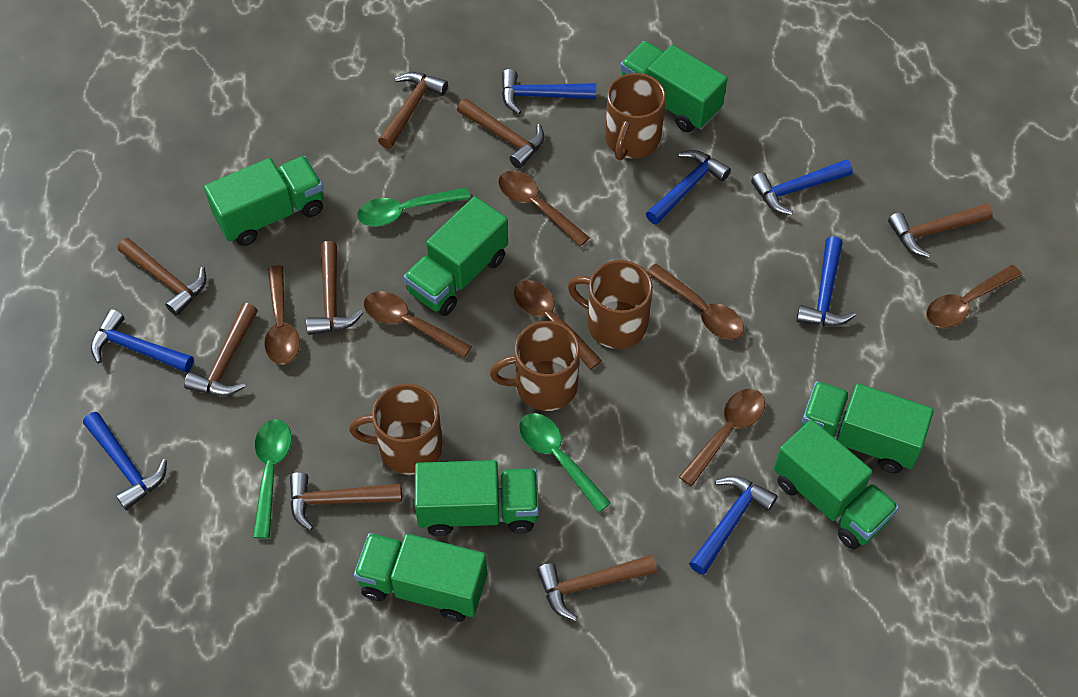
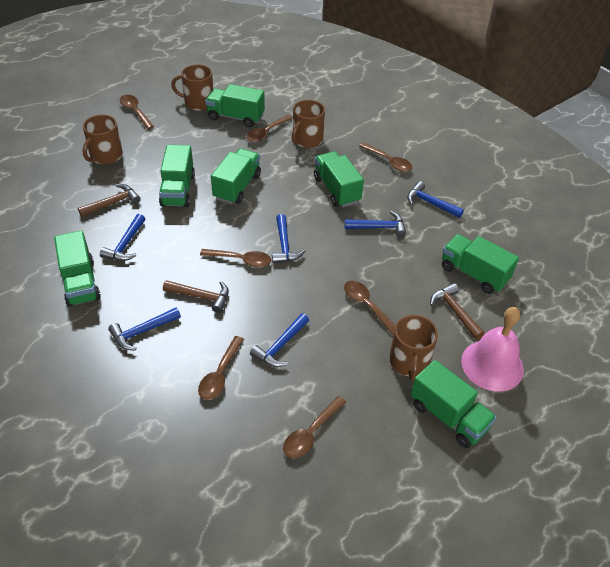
blue hammer: 7 -> 6
brown hammer: 8 -> 3
green spoon: 3 -> 0
pink bell: 0 -> 1

